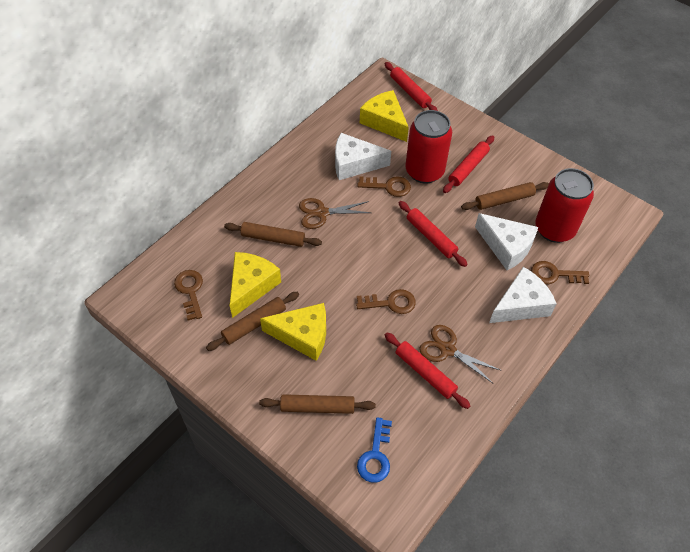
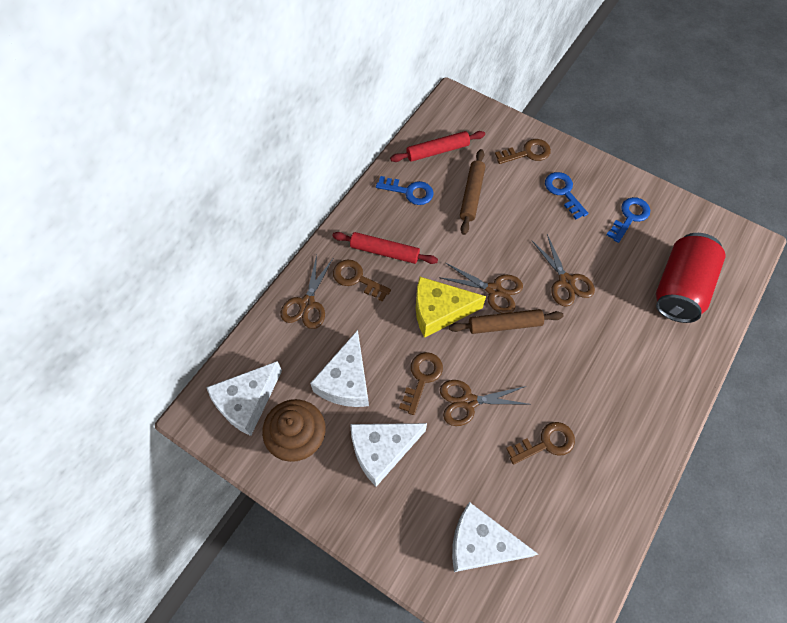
blue key: 1 -> 3
brown cupcake: 0 -> 1
brown rolling pin: 4 -> 2
brown scissors: 2 -> 4
red can: 2 -> 1
red rolling pin: 4 -> 2
white cheese: 3 -> 4
yellow cheese: 3 -> 1

